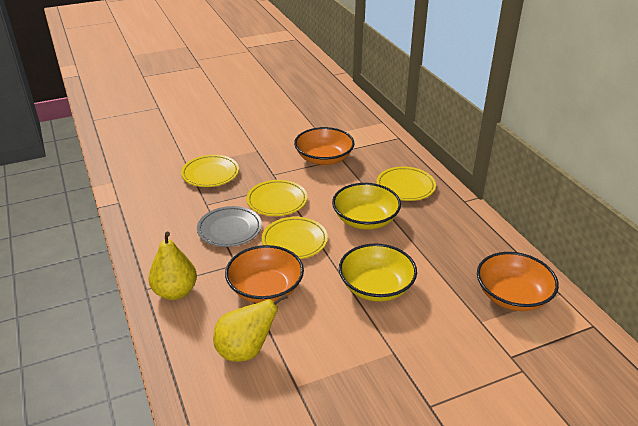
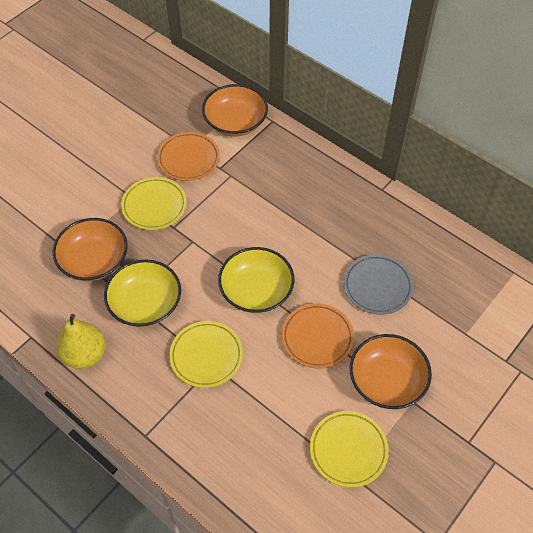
orange plate: 0 -> 2
yellow pear: 2 -> 1
yellow plate: 4 -> 3

